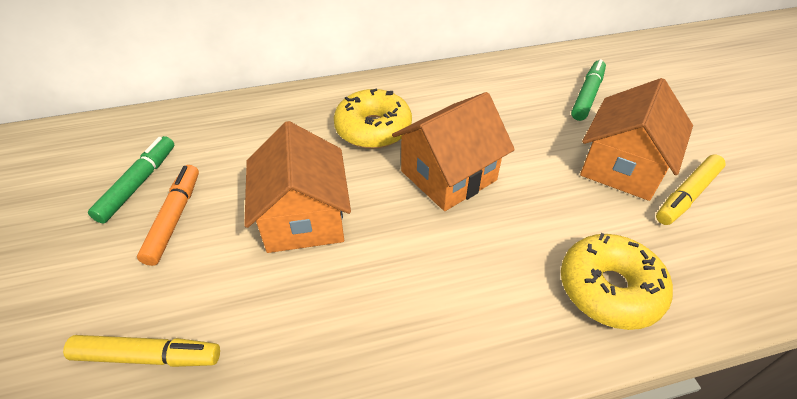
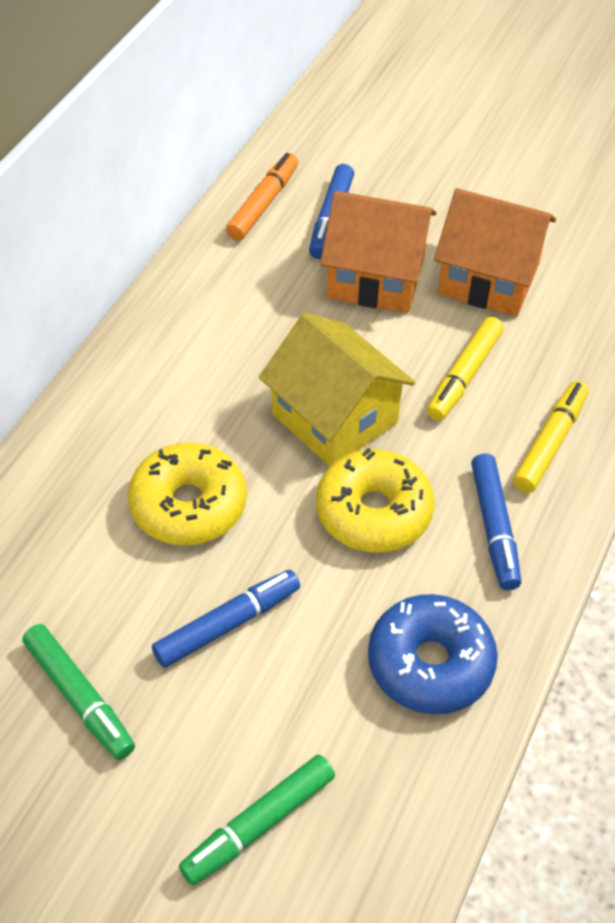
blue donut: 0 -> 1
blue marker: 0 -> 3
orange house: 3 -> 2
yellow house: 0 -> 1

